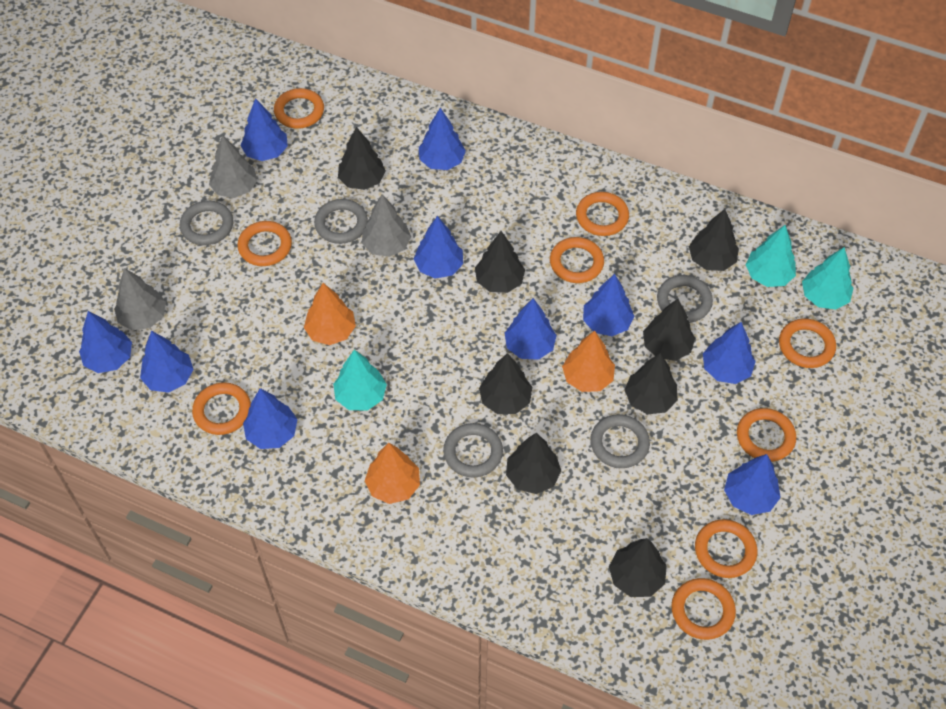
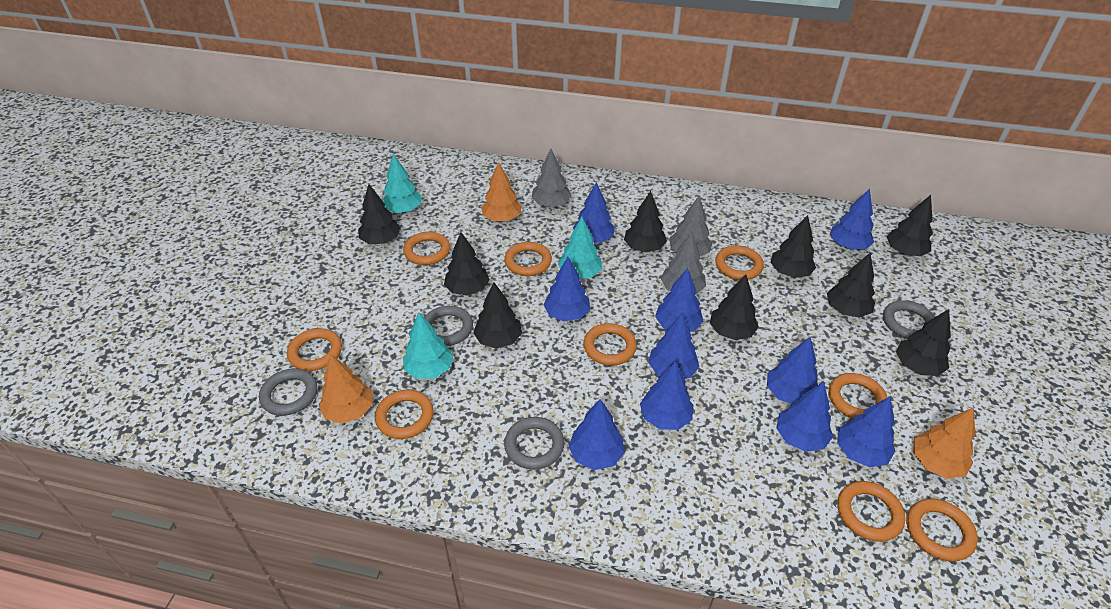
black tree: 8 -> 9
grey ring: 5 -> 4

